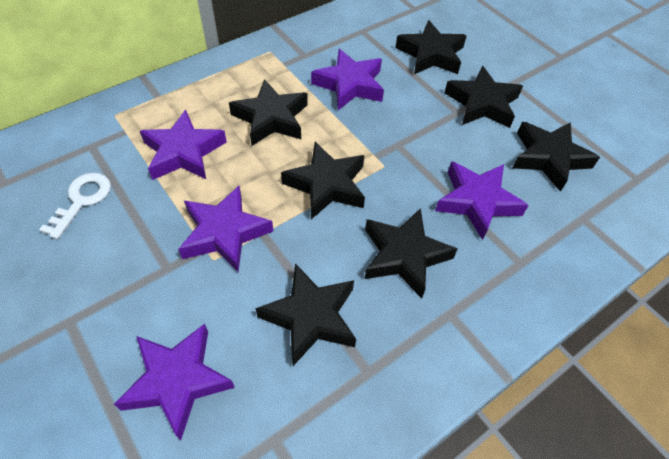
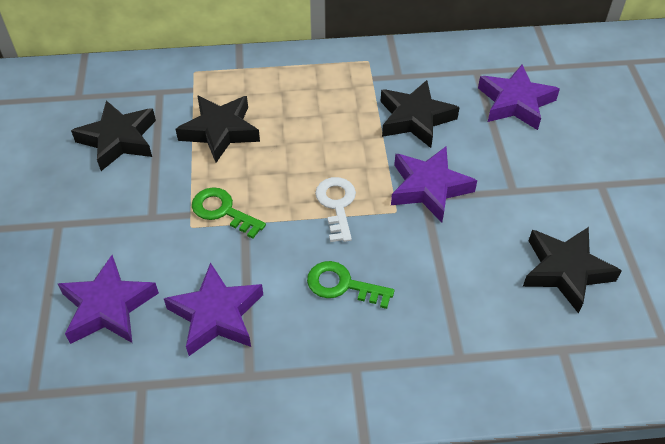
black star: 7 -> 4
green key: 0 -> 2
purple star: 5 -> 4

